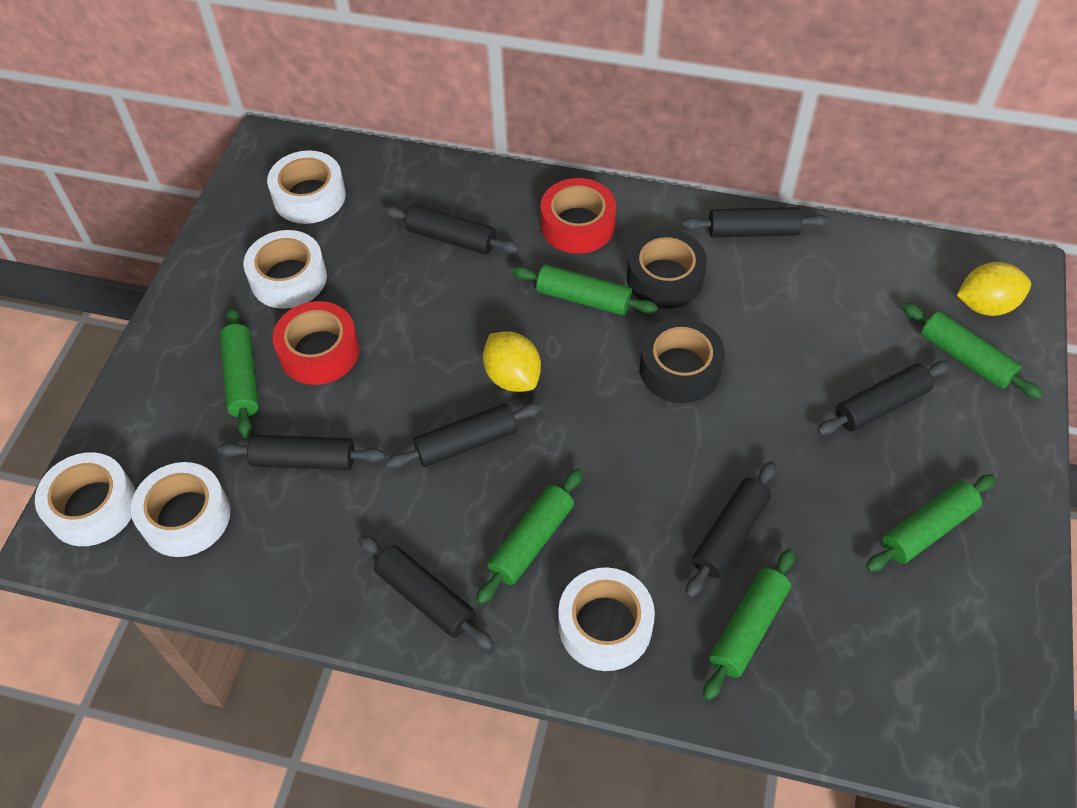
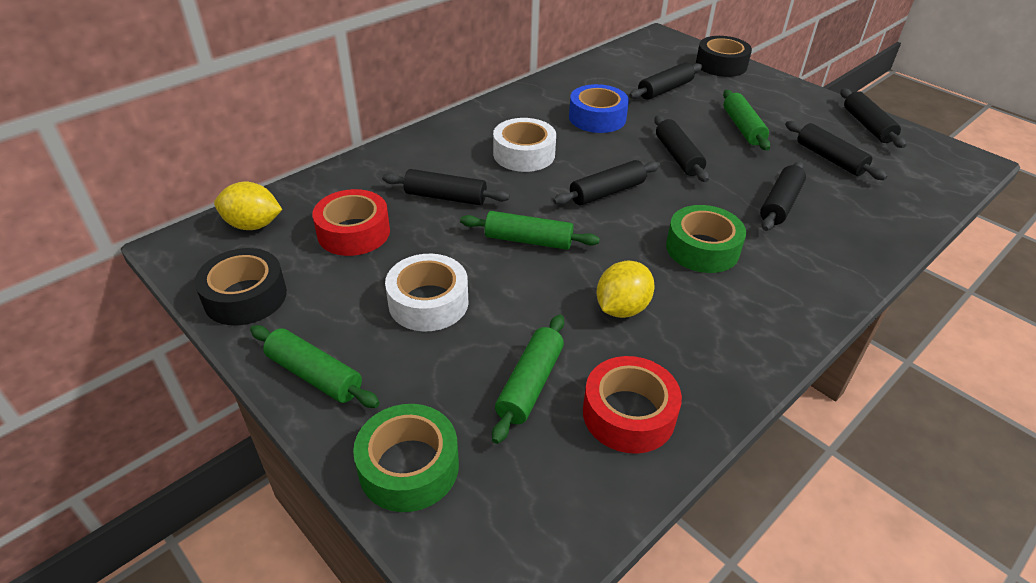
blue tape: 0 -> 1
green rolling pin: 6 -> 4
green tape: 0 -> 2
white tape: 5 -> 2

